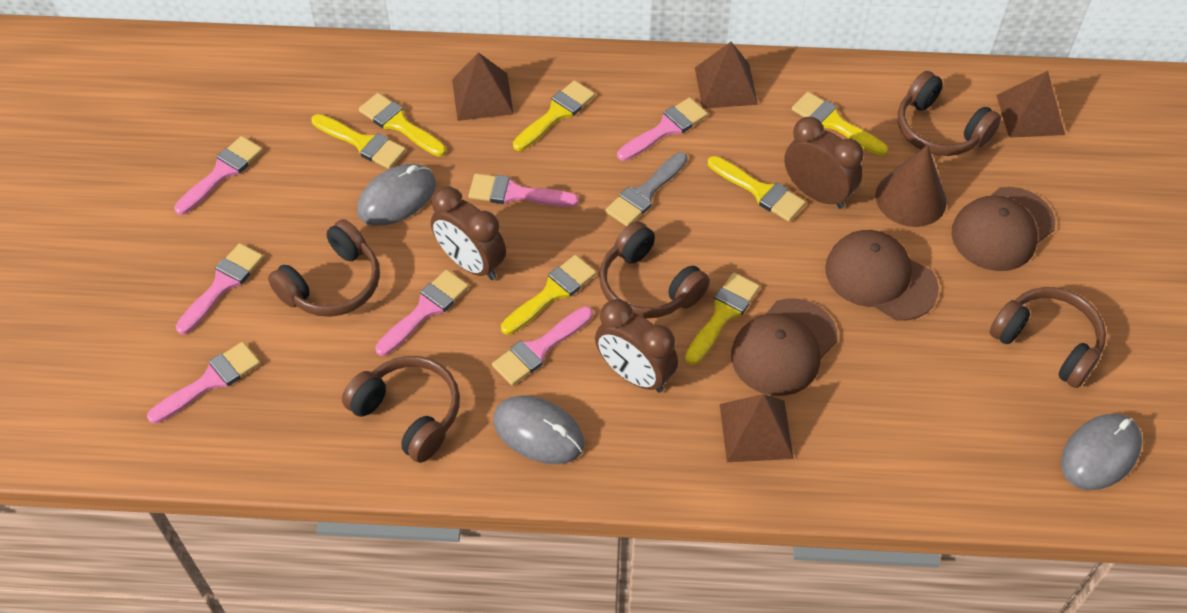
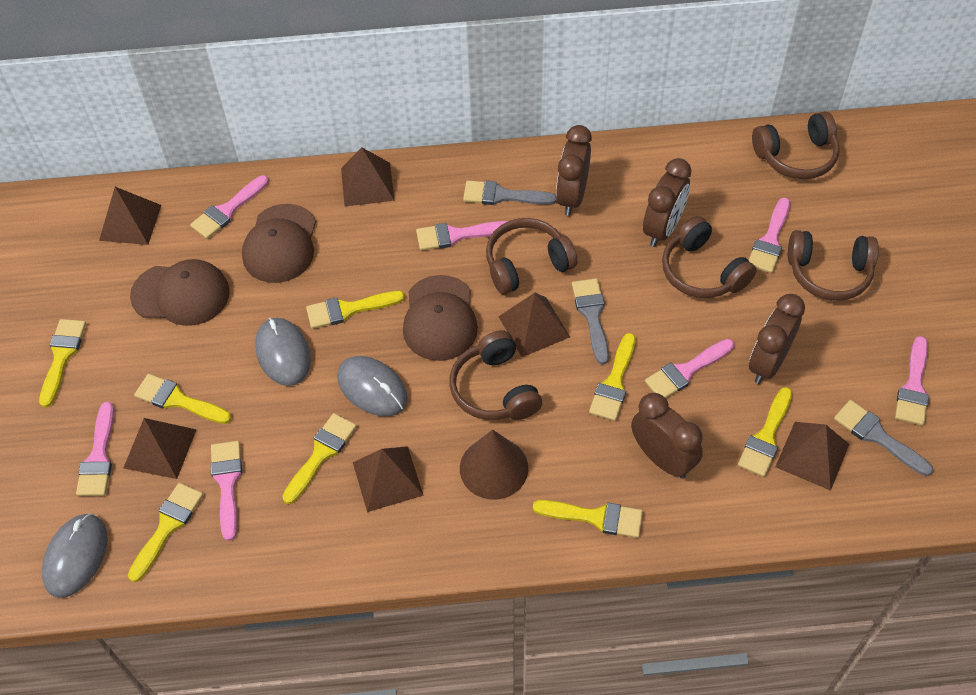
brown clock: 3 -> 4
brown pyramid: 4 -> 6
grey brush: 1 -> 3
yellow brush: 7 -> 8

